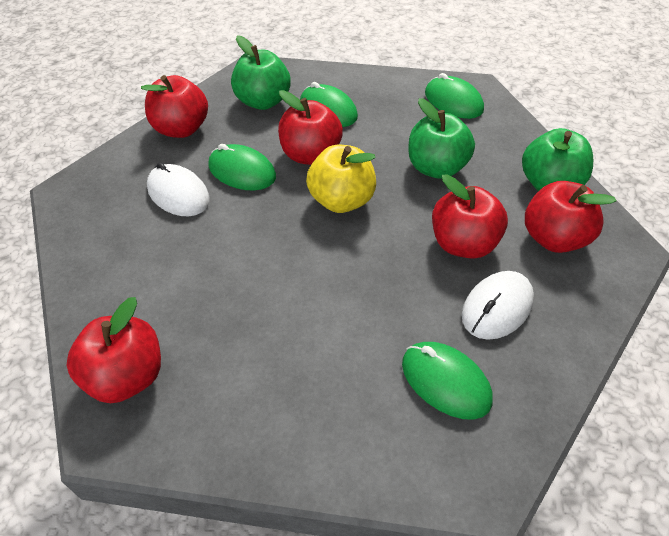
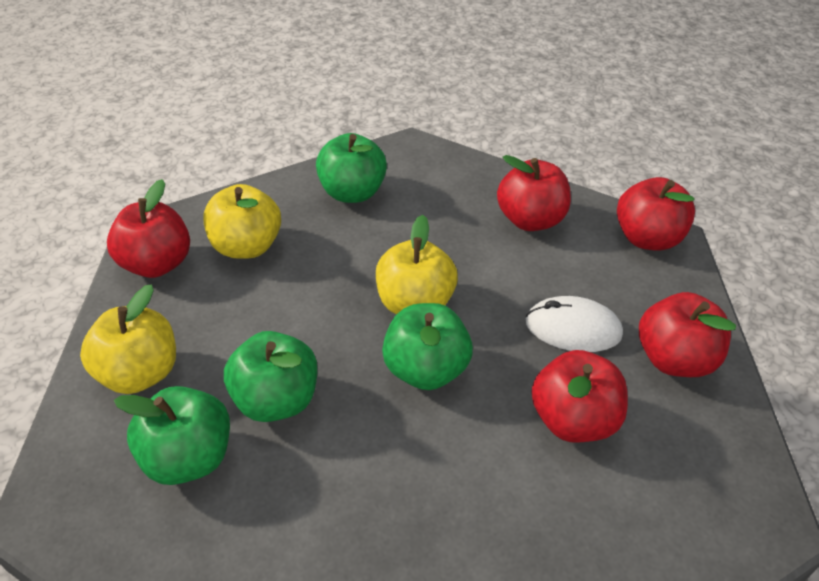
green apple: 3 -> 4
green mouse: 4 -> 0
white mouse: 2 -> 1
yellow apple: 1 -> 3

